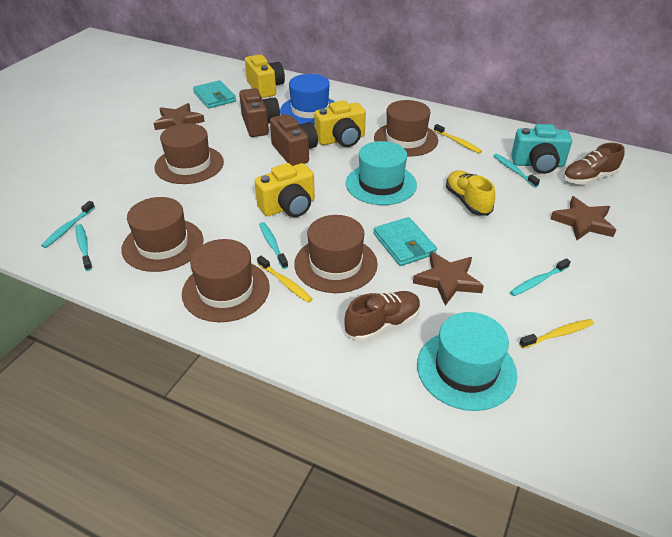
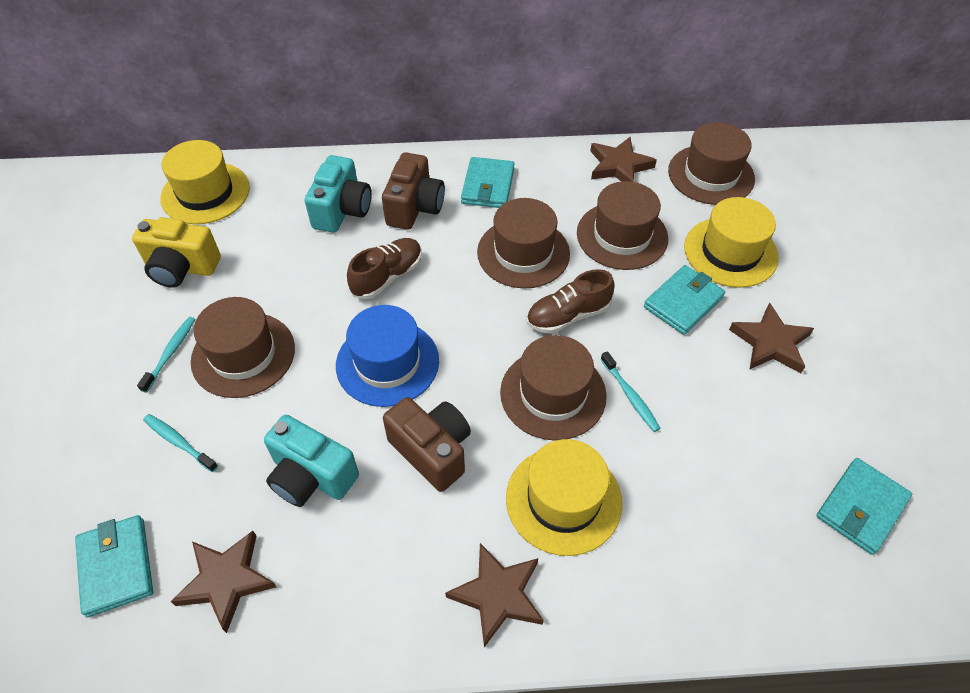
brown star: 3 -> 4
turquoise camera: 1 -> 2
turquoise hat: 2 -> 0
turquoise toothbrush: 5 -> 3
turquoise wallet: 2 -> 4
yellow camera: 3 -> 1
yellow hat: 0 -> 3
yellow shoe: 1 -> 0
yellow toothbrush: 3 -> 0

